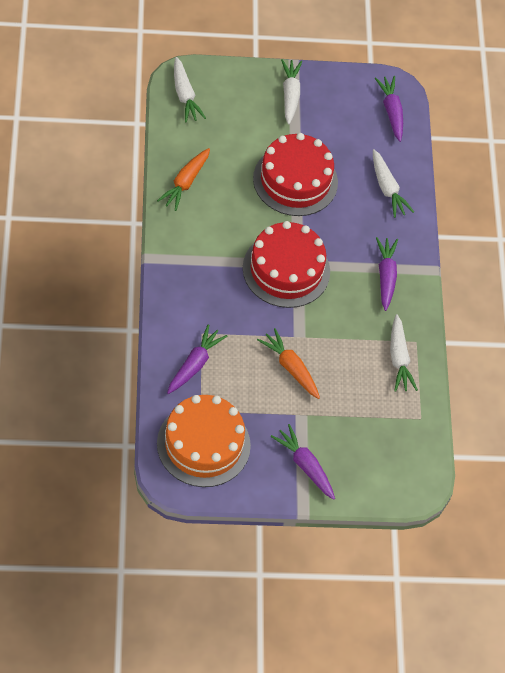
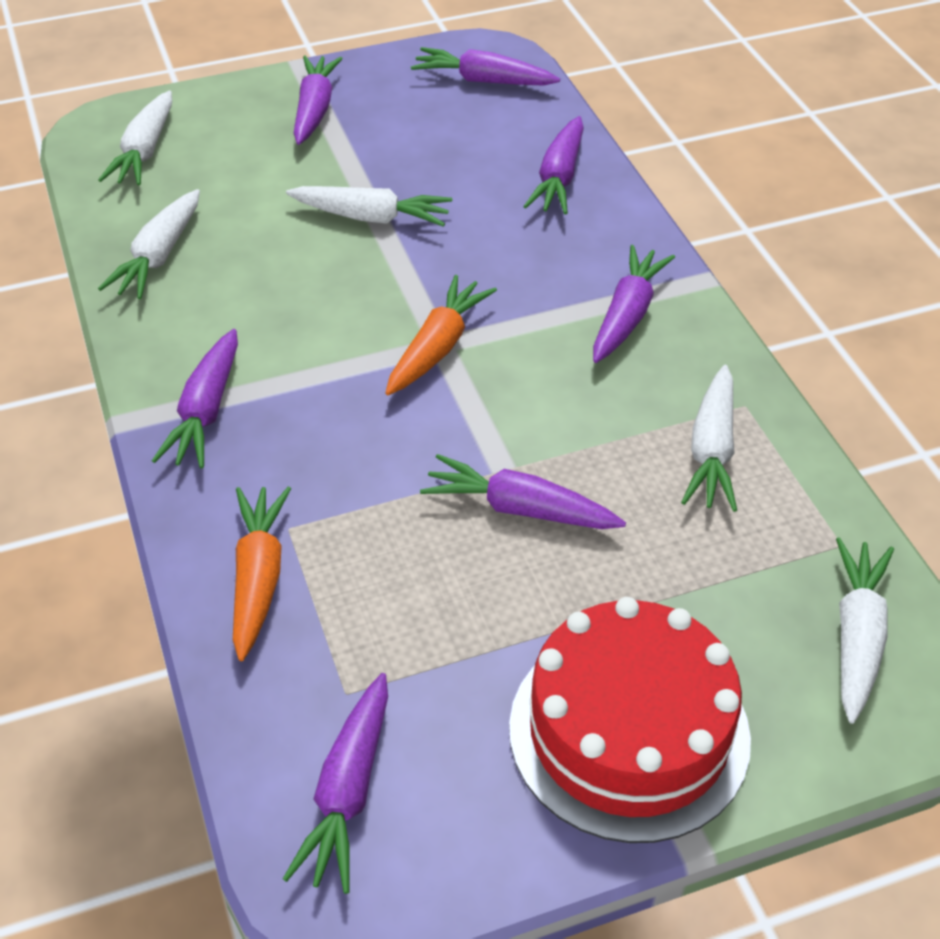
orange cake: 1 -> 0
purple carrot: 4 -> 7
red cake: 2 -> 1
white carrot: 4 -> 5

